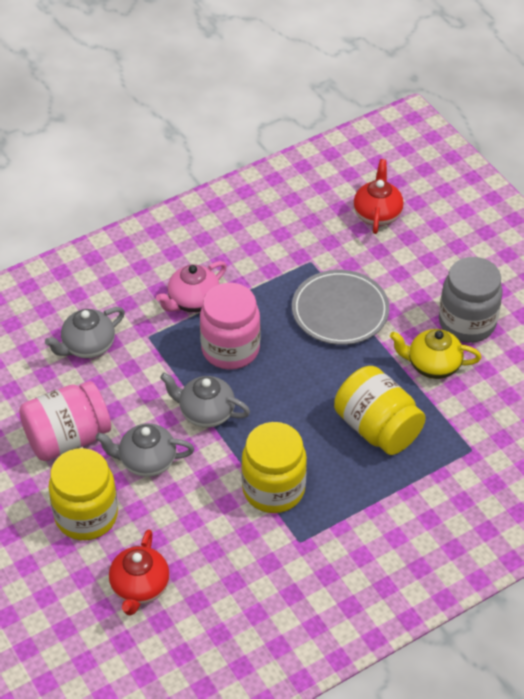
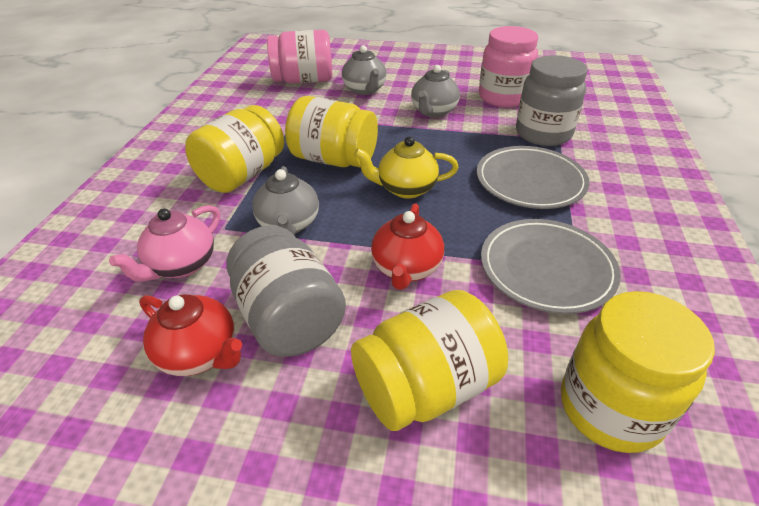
grey jar: 1 -> 2
grey plate: 1 -> 2
yellow jar: 3 -> 4

